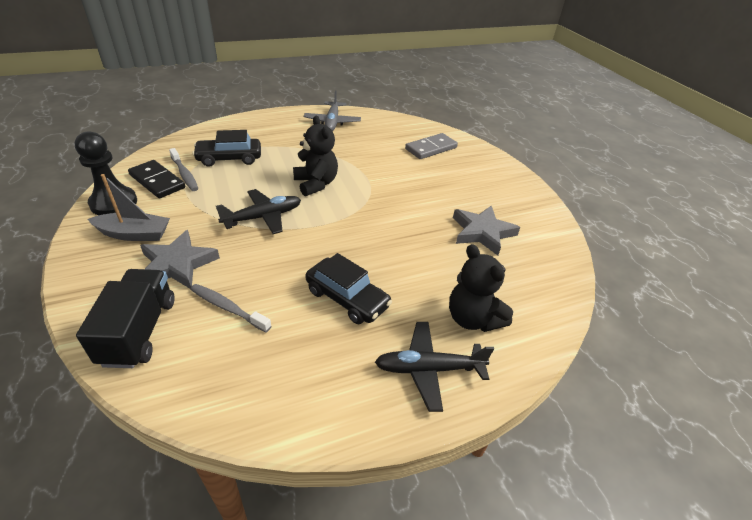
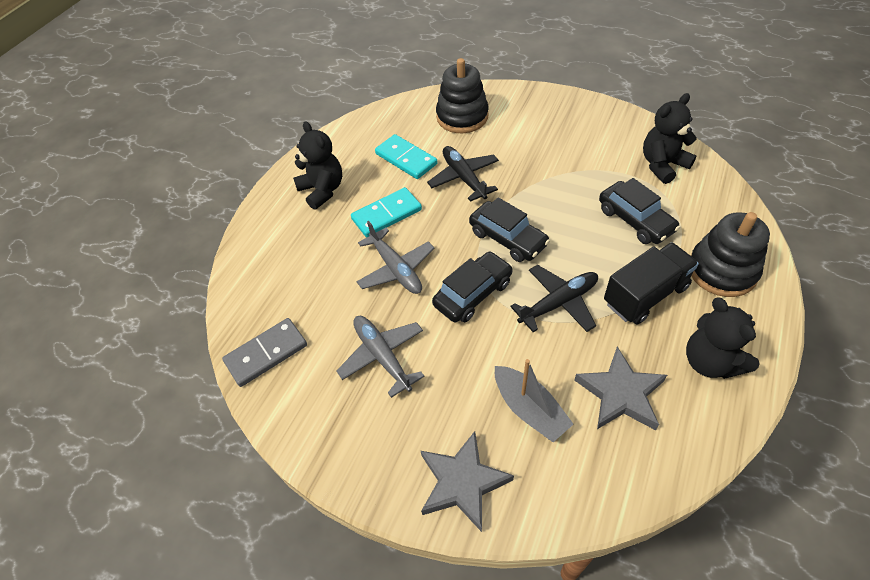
black car: 2 -> 3
black domino: 1 -> 0
black pawn: 1 -> 0
black stacking toy: 0 -> 2
black teddy bear: 2 -> 3
grey plane: 1 -> 2
grey toothbrush: 2 -> 0
turquoise domino: 0 -> 2

